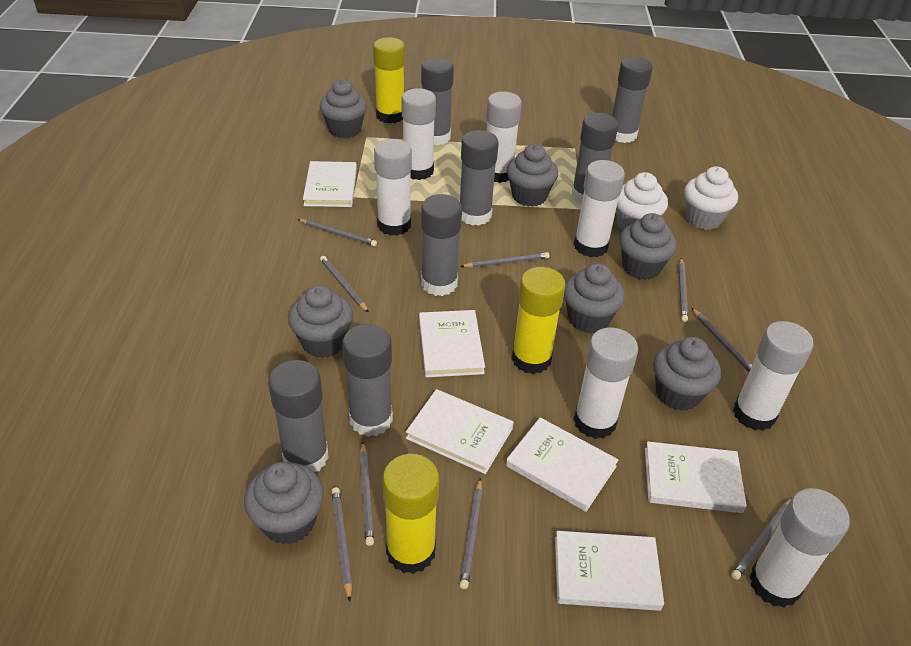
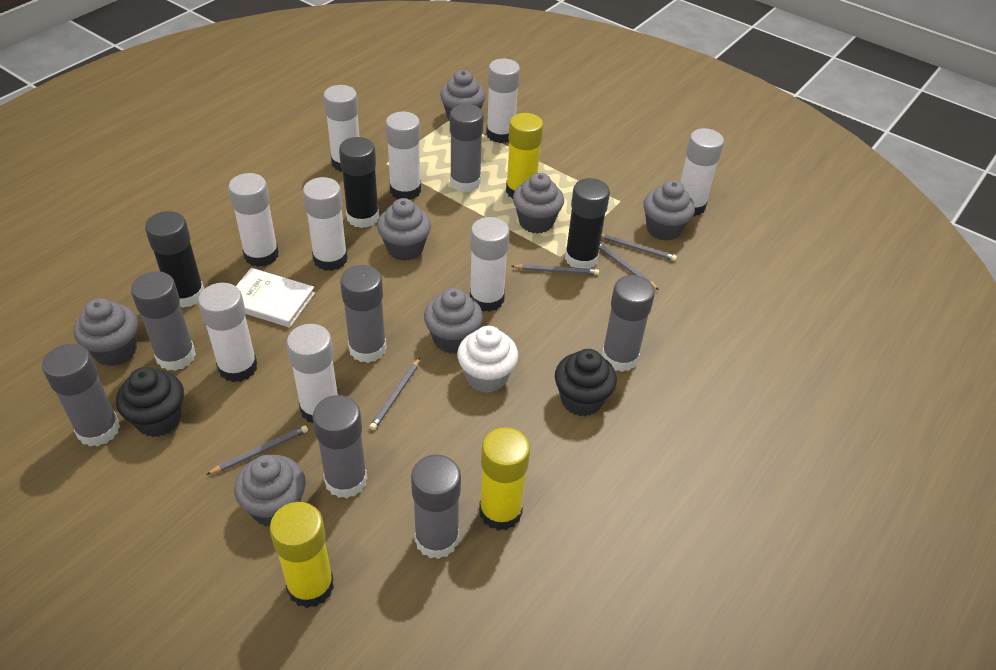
black cupcake: 0 -> 2
black glue stick: 0 -> 3
grey pencil: 9 -> 5
white book: 6 -> 1
white cupcake: 2 -> 1
white glue stick: 7 -> 9

